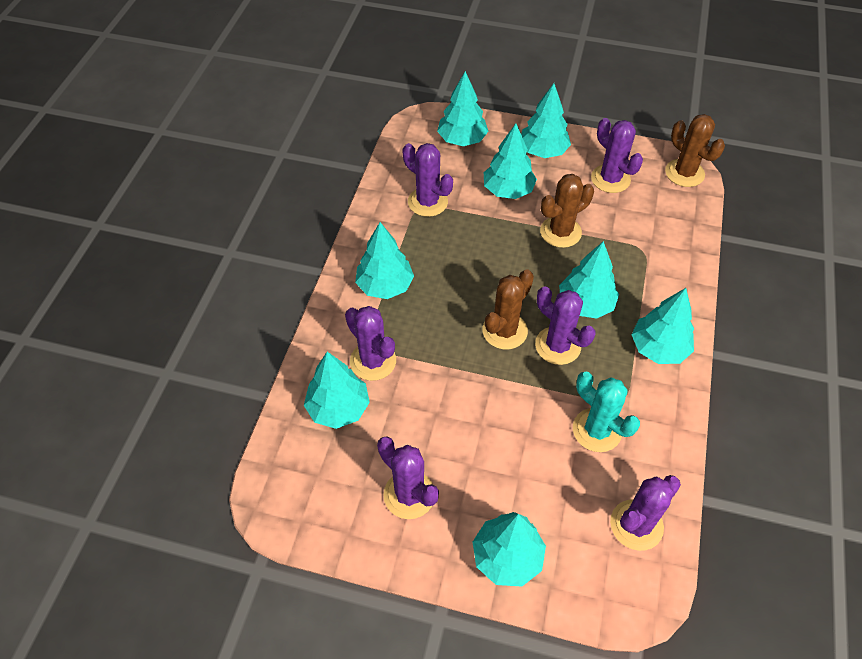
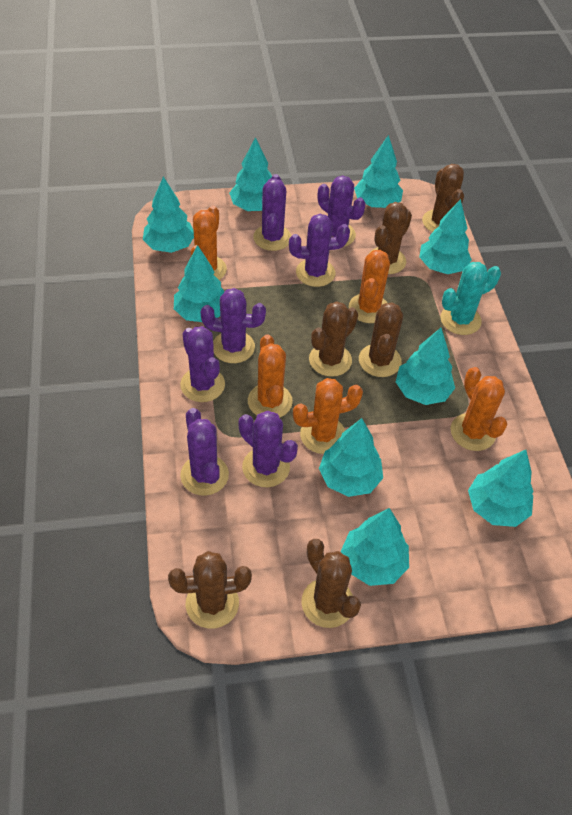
brown cactus: 3 -> 6
orange cactus: 0 -> 5
purple cactus: 6 -> 7
turquoise tree: 8 -> 9

